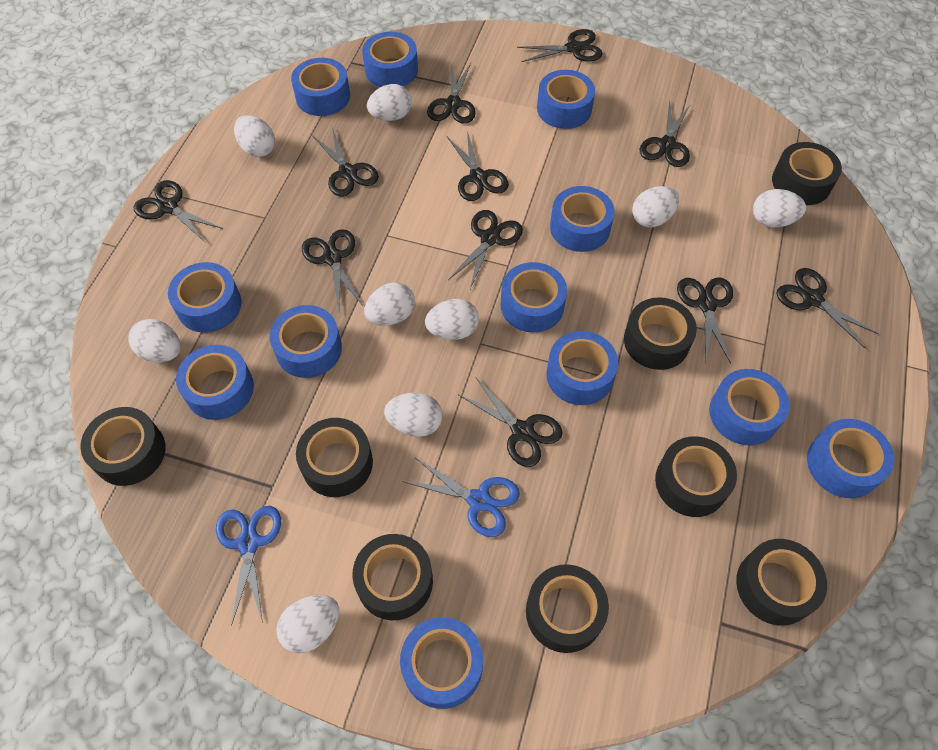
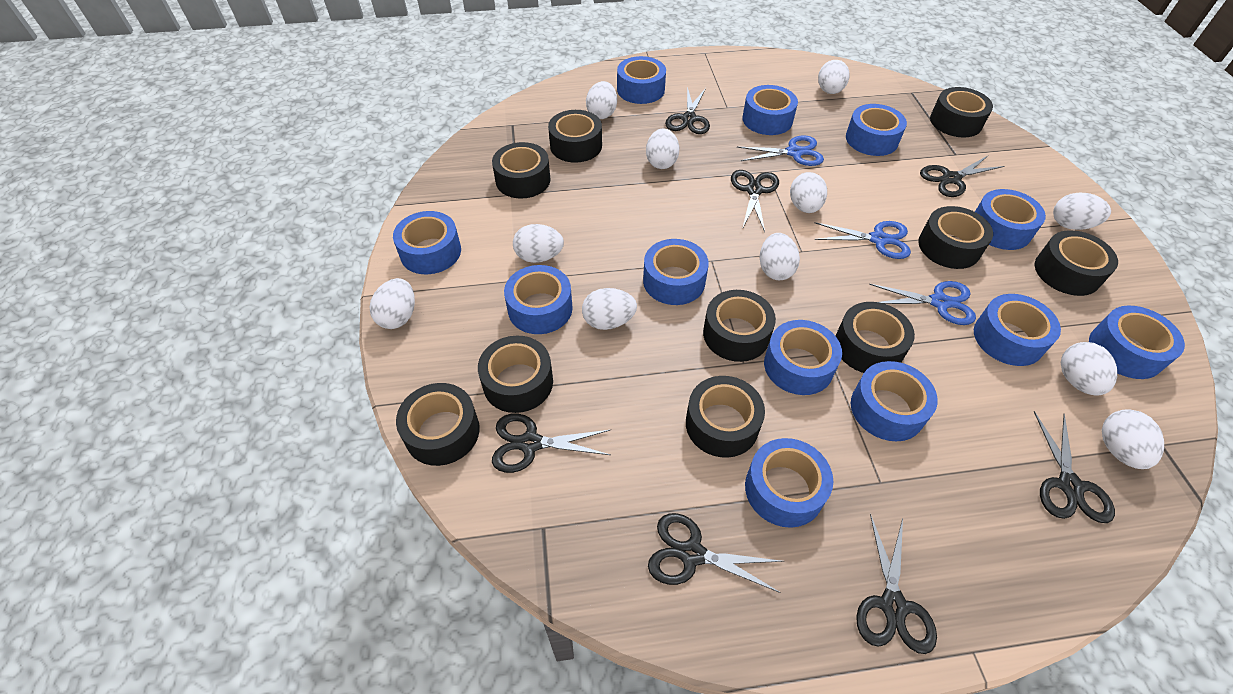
black scissors: 11 -> 7
black tape: 8 -> 10
blue scissors: 2 -> 3
white egg: 9 -> 11

